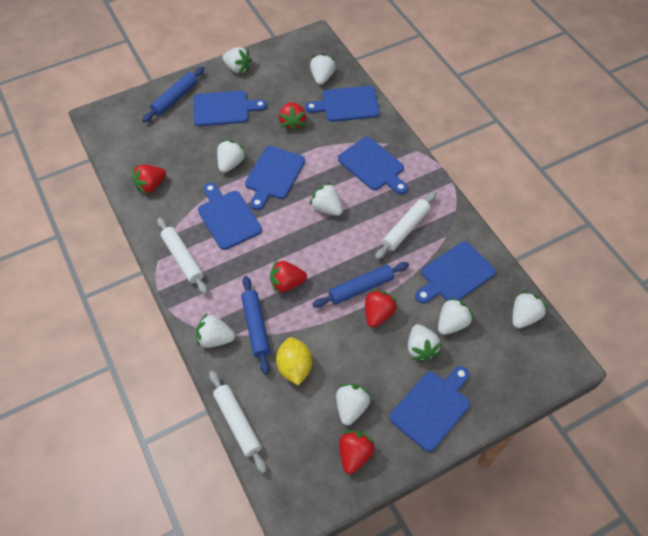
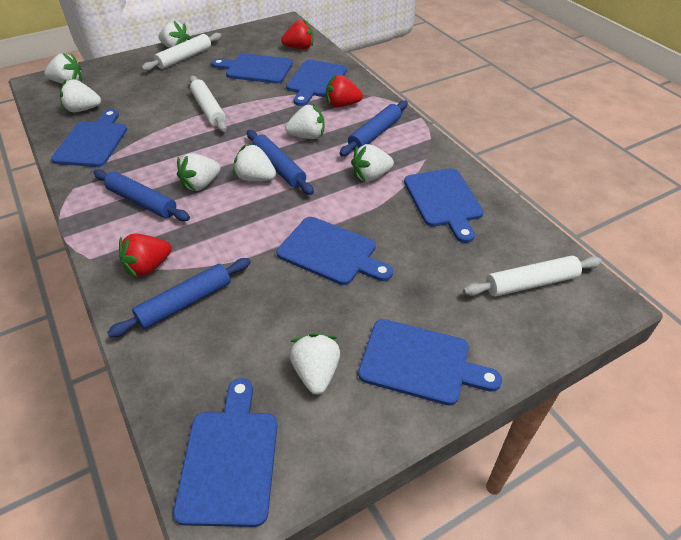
blue rolling pin: 3 -> 4
red strawberry: 5 -> 3
white strawberry: 9 -> 8
yellow lemon: 1 -> 0

